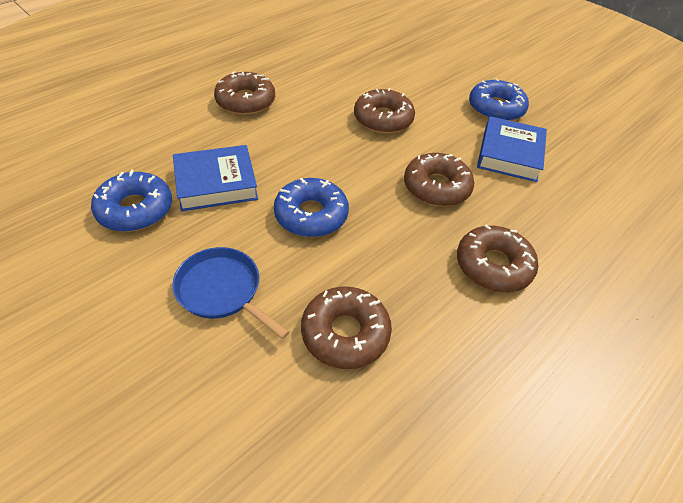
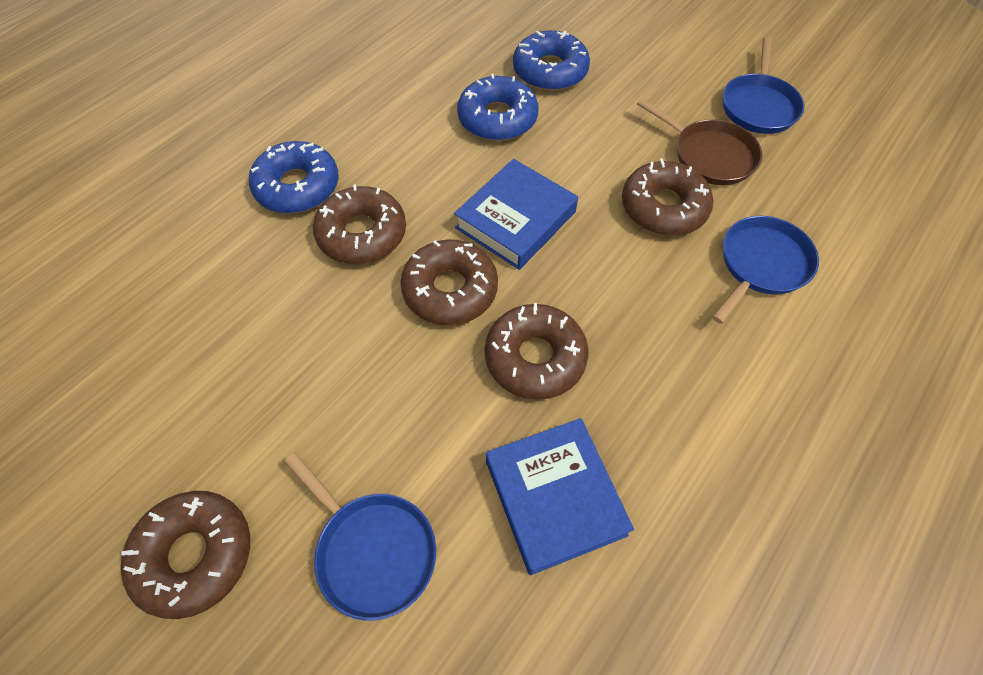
blue pan: 1 -> 3
brown pan: 0 -> 1

